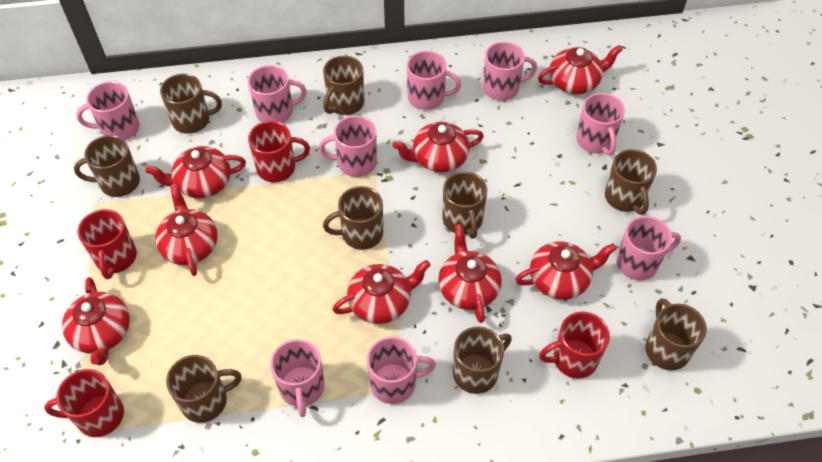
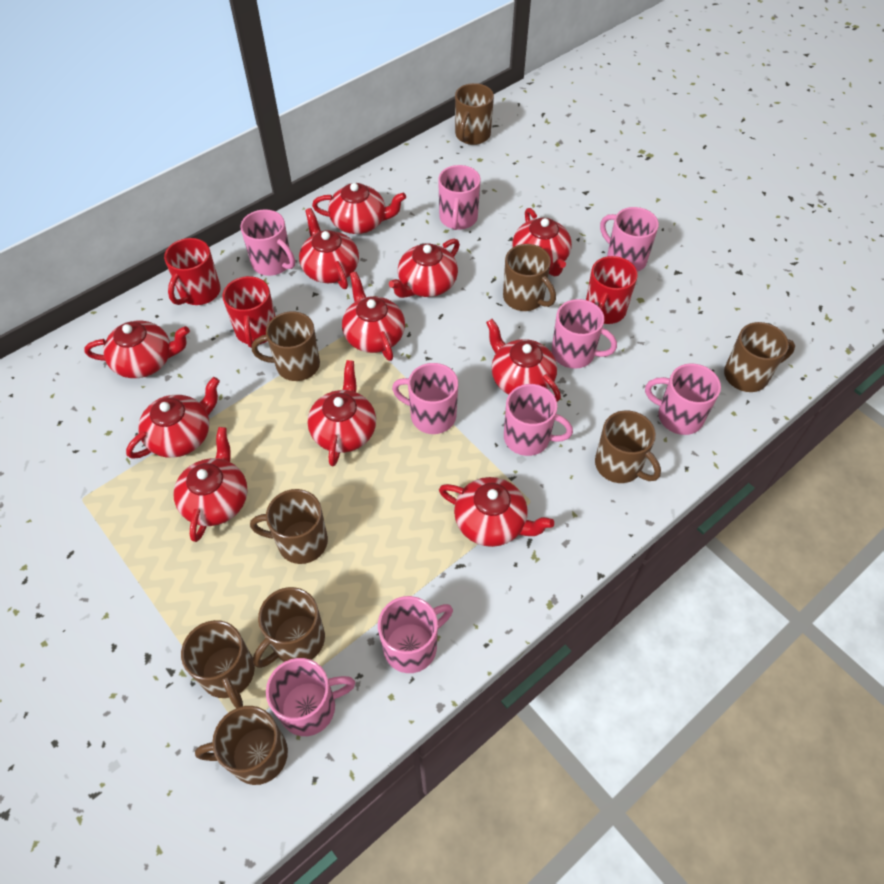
red mug: 4 -> 3
red teapot: 8 -> 11

